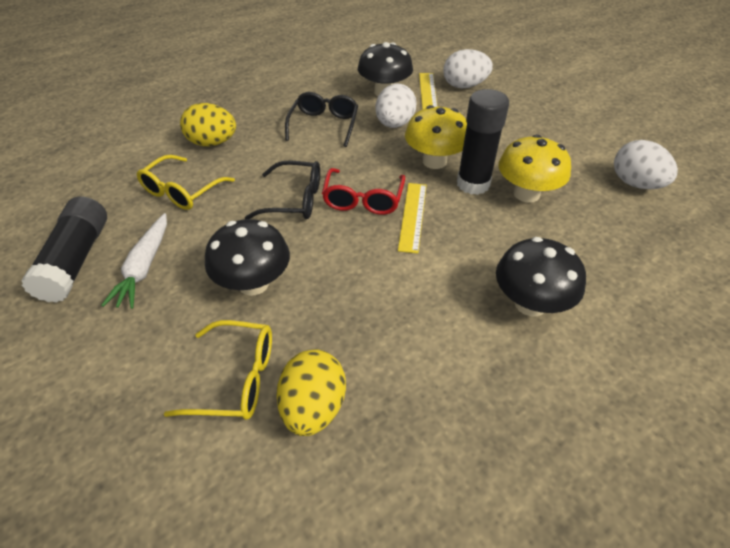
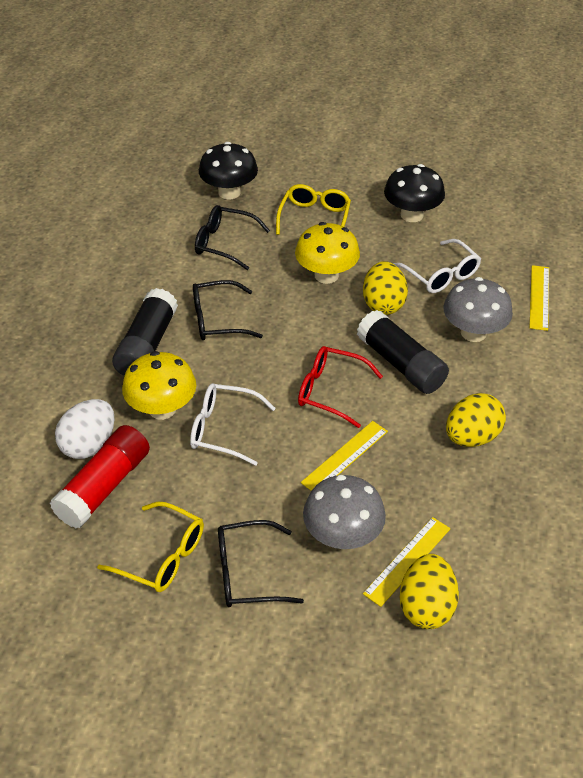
black glasses: 2 -> 3
black mushroom: 3 -> 2
grey mushroom: 0 -> 2
red glue stick: 0 -> 1
white carrot: 1 -> 0
white egg: 3 -> 1
white glasses: 0 -> 2
yellow egg: 2 -> 3
yellow ruler: 2 -> 3

